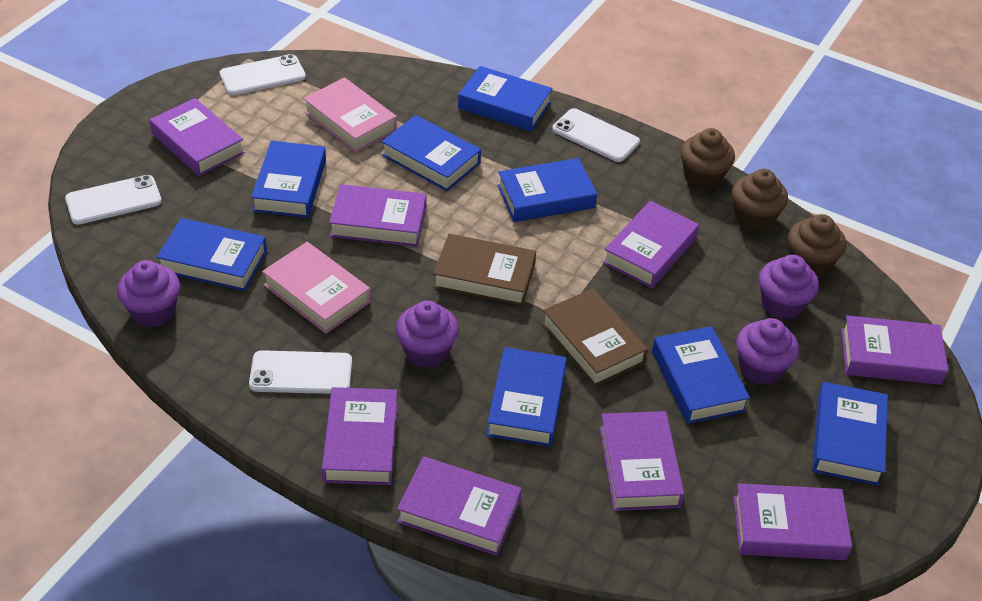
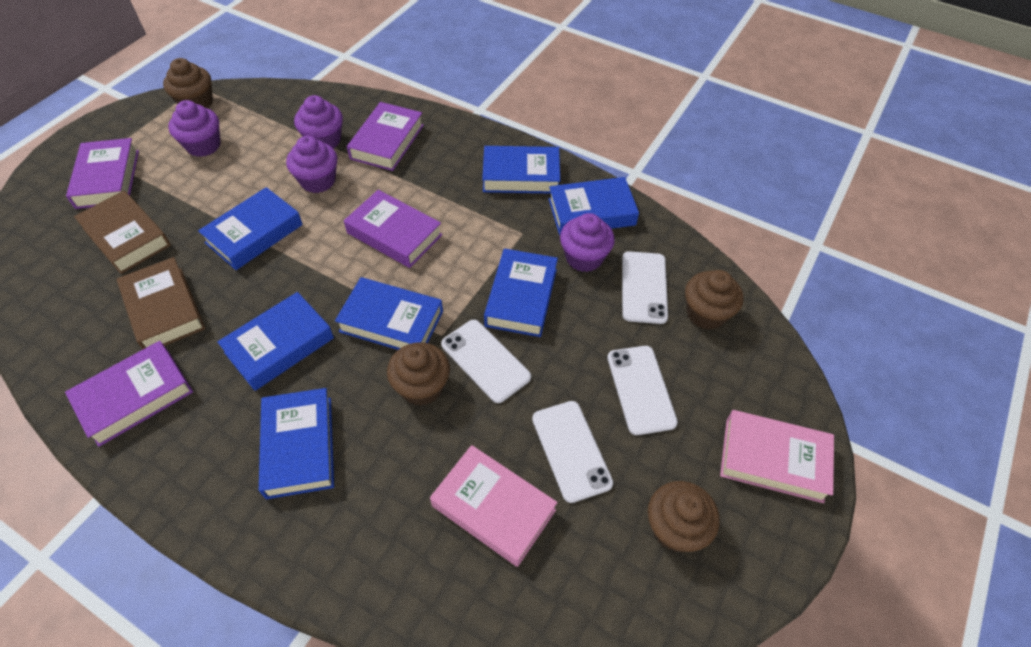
blue book: 8 -> 7
brown cupcake: 3 -> 4
purple book: 8 -> 4

